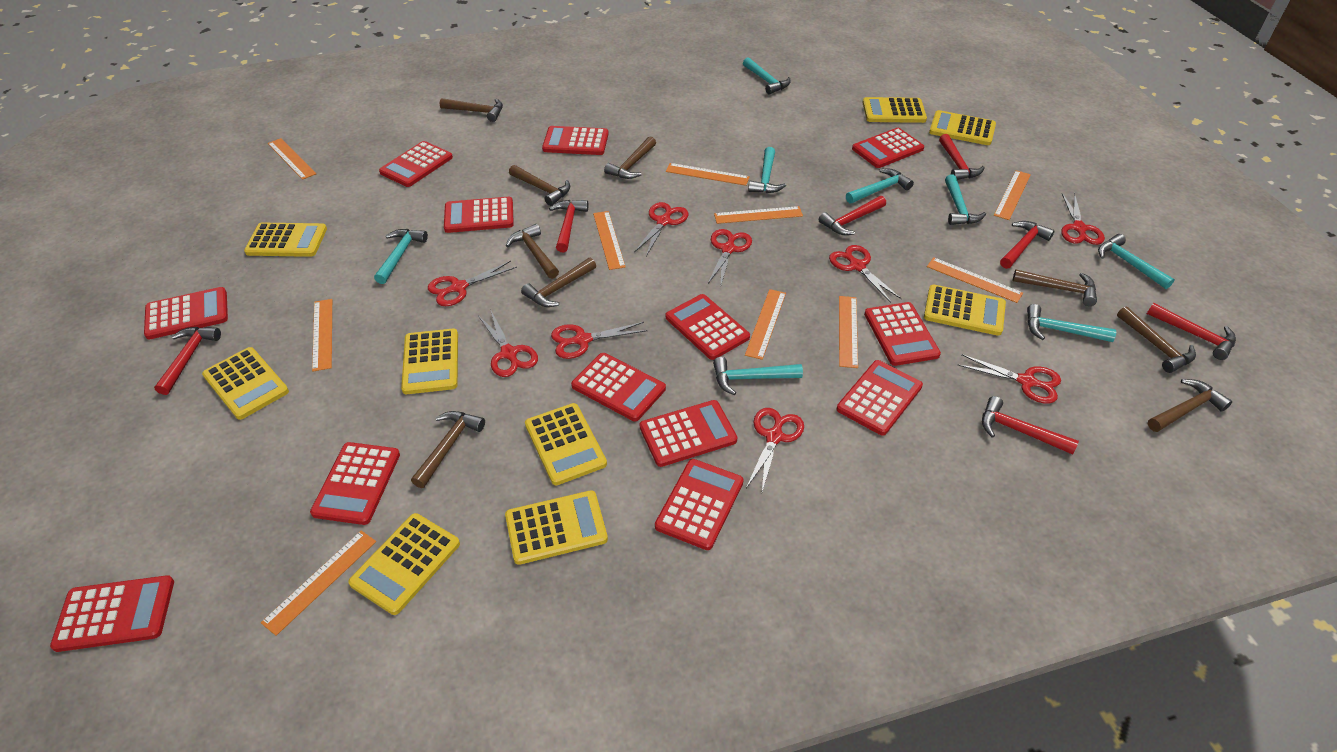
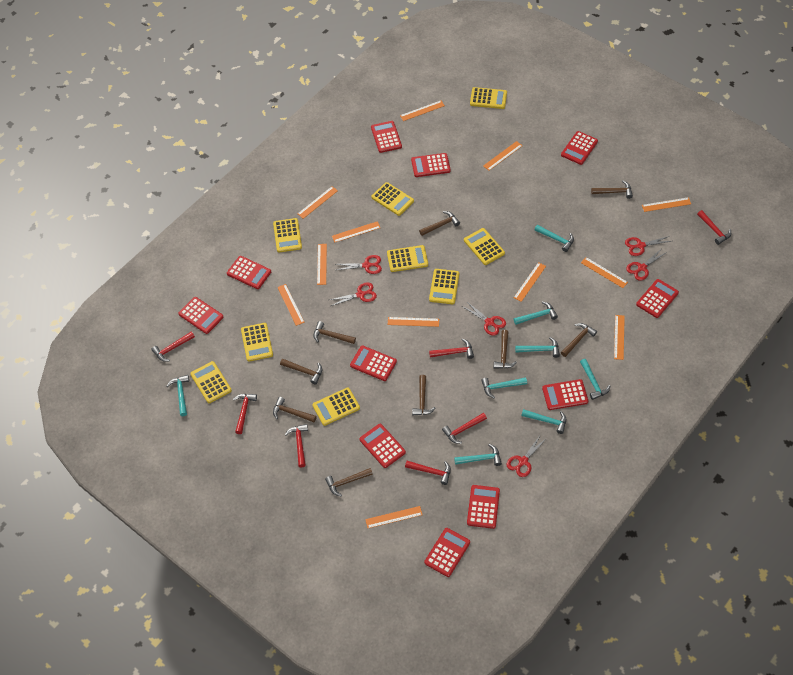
orange ruler: 10 -> 12
red calculator: 13 -> 11
red scissors: 9 -> 6

